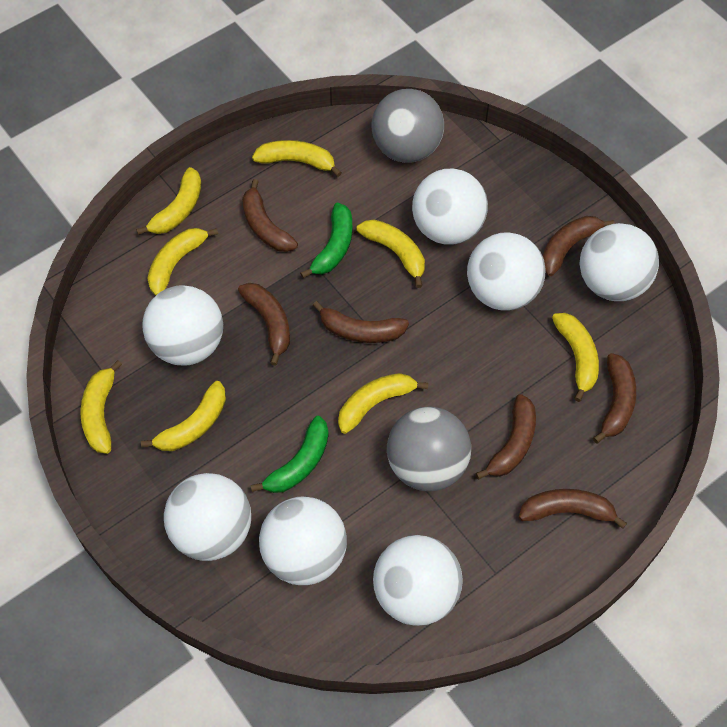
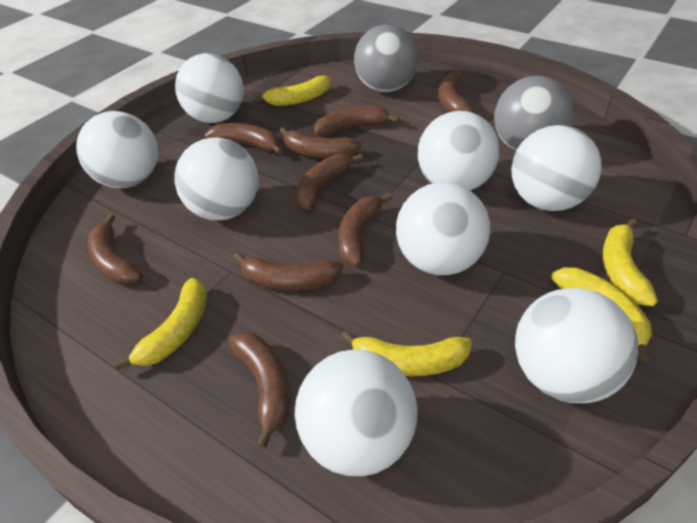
brown banana: 7 -> 9
green banana: 2 -> 0
white ball: 7 -> 8
yellow banana: 8 -> 5

